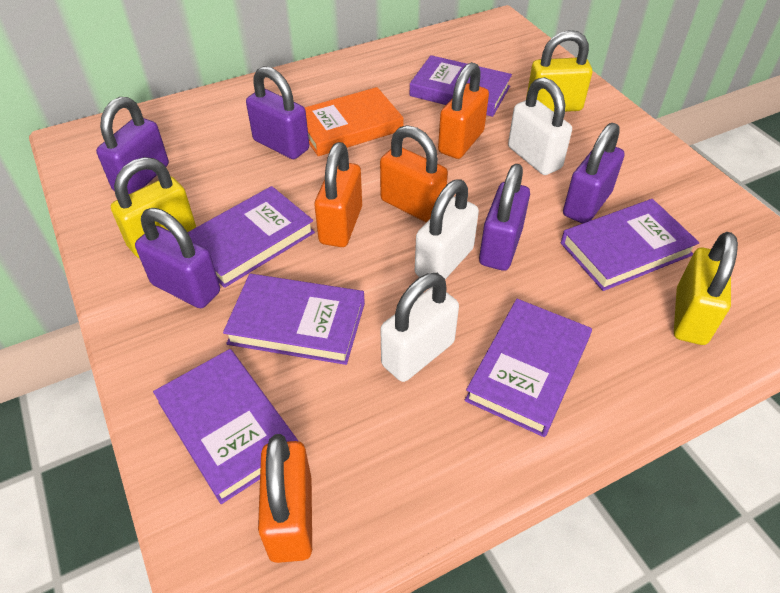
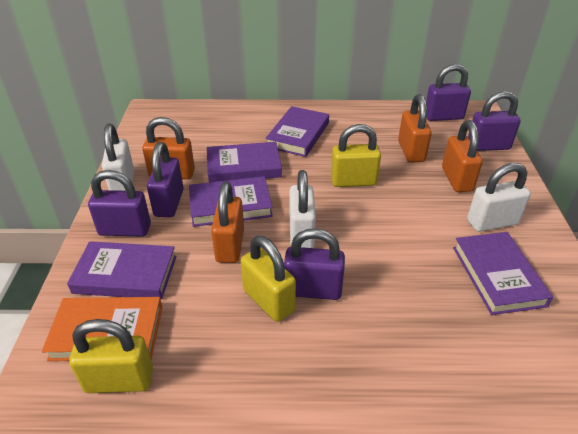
purple book: 6 -> 5

